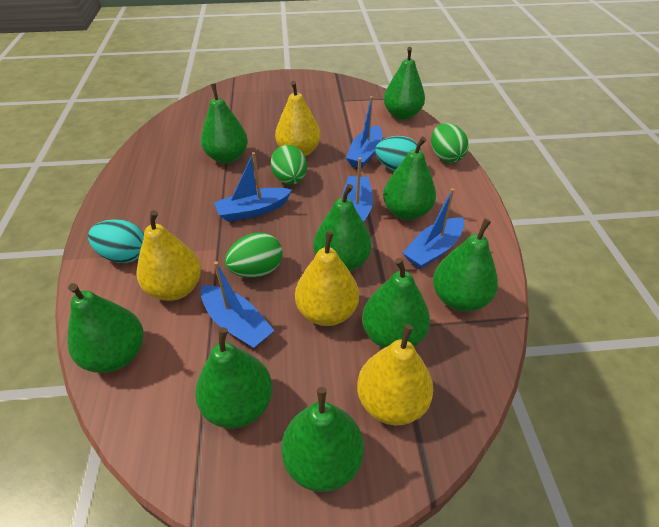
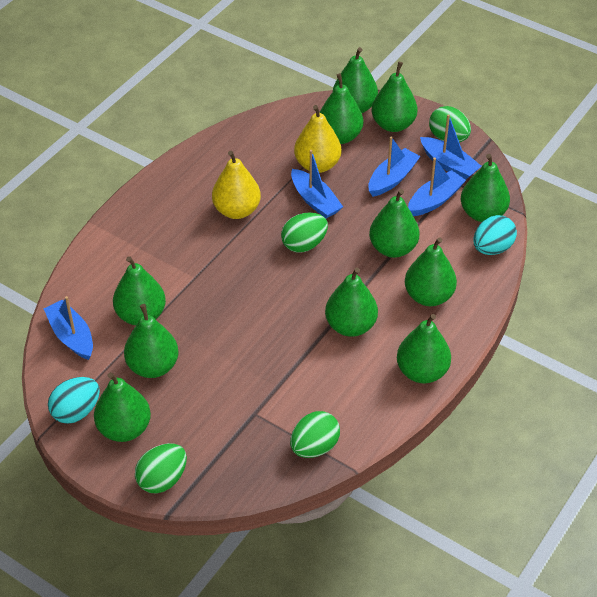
green egg: 3 -> 4
green pear: 9 -> 11
yellow pear: 4 -> 2

